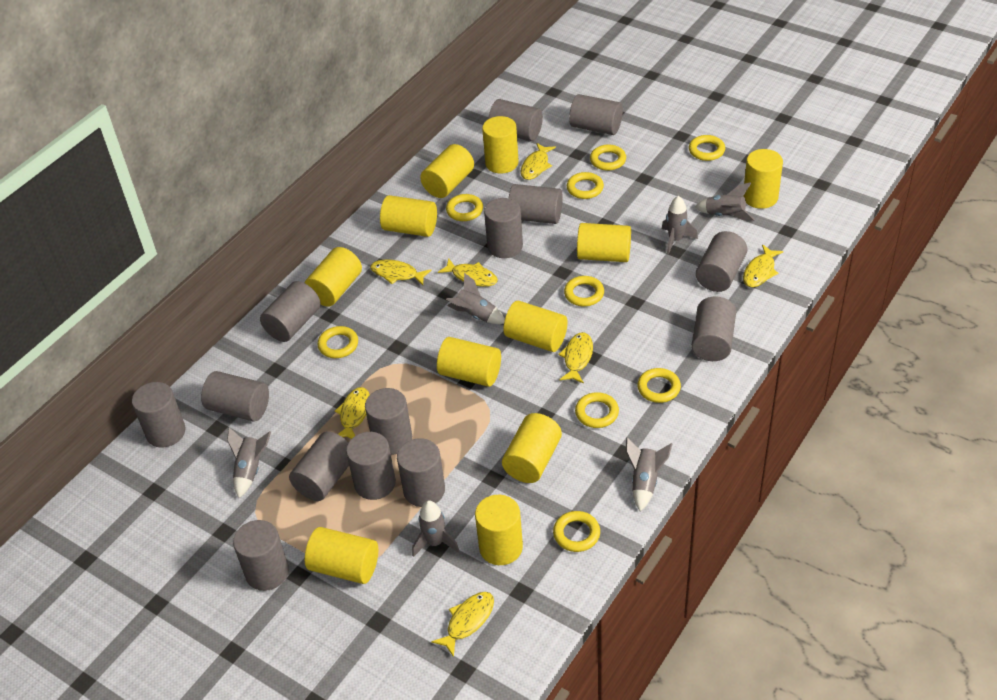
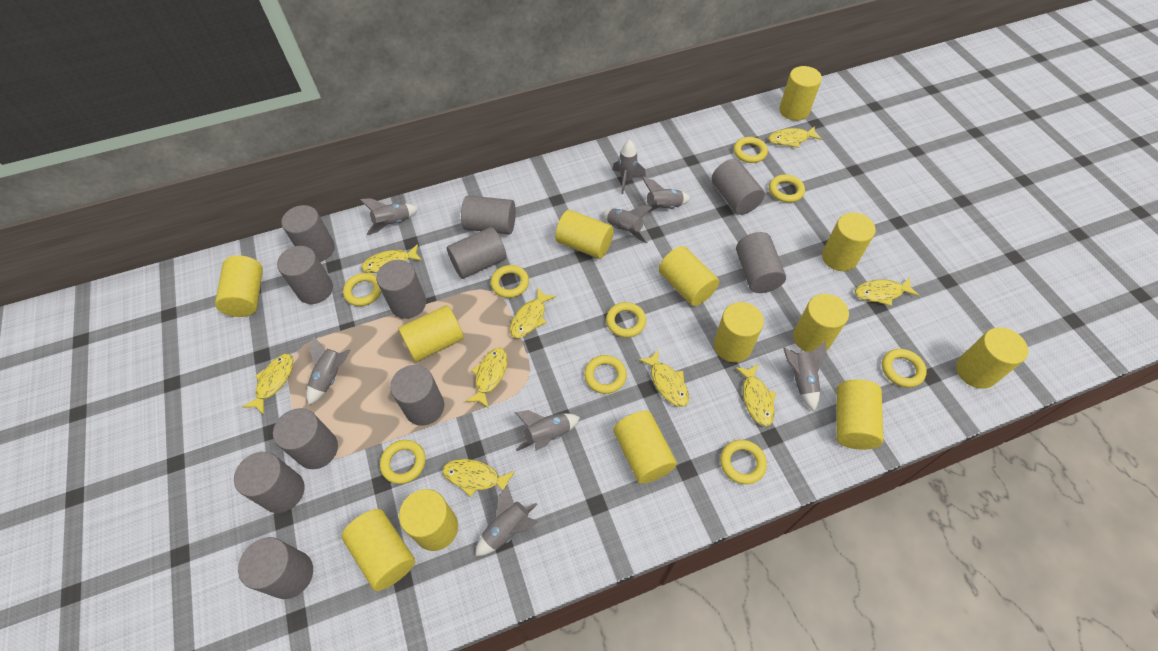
grey cylinder: 14 -> 11
grey rocket: 6 -> 8
yellow cylinder: 11 -> 13
yellow fish: 7 -> 9

